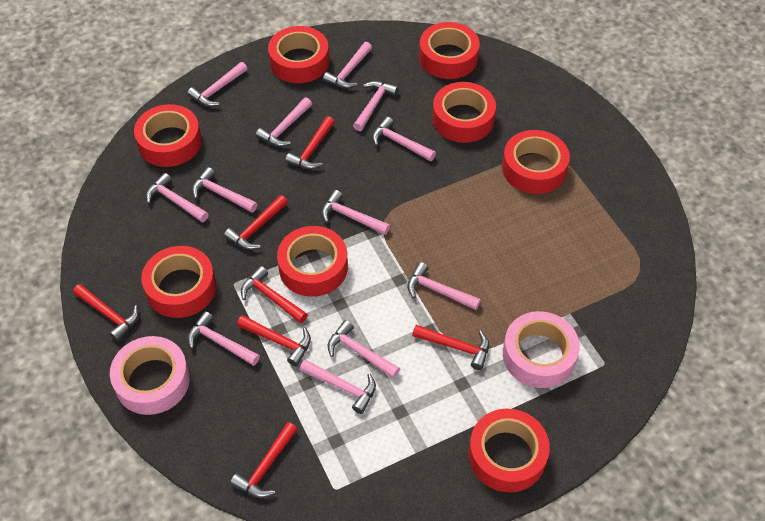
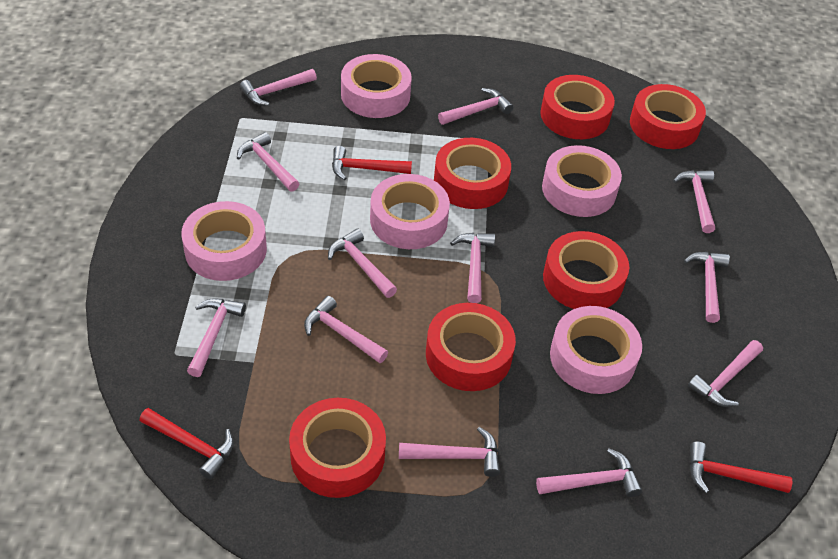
pink tape: 2 -> 5
red hammer: 7 -> 3
red tape: 8 -> 6

